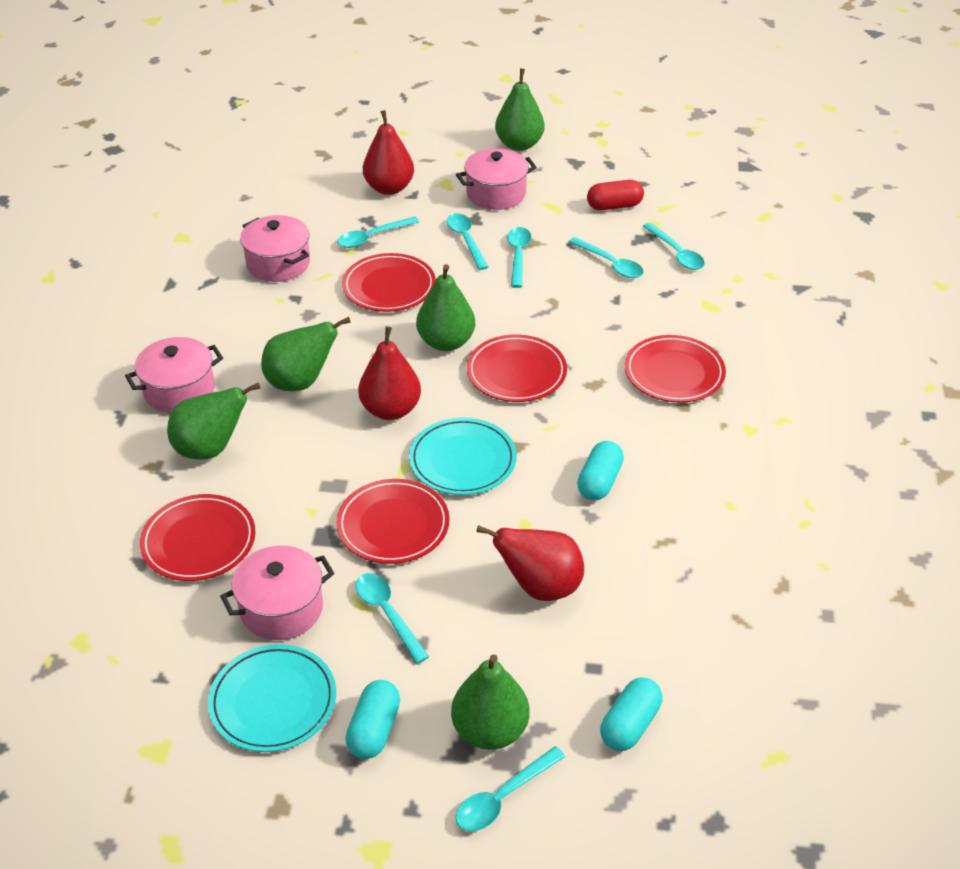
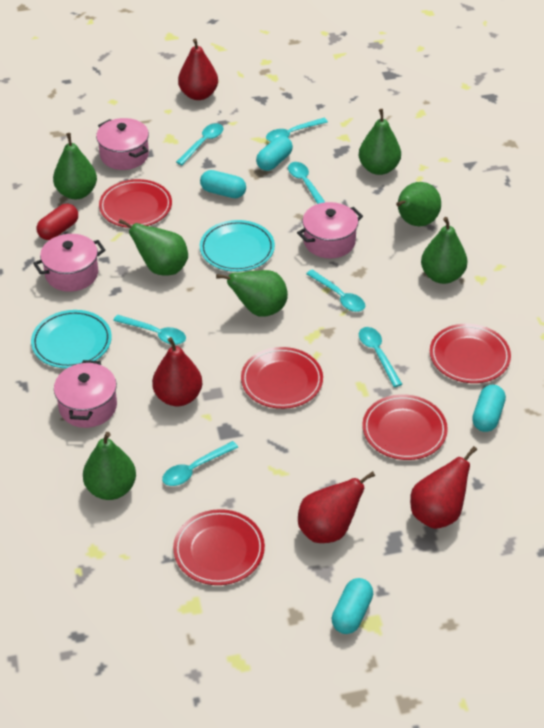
green pear: 5 -> 7
red pear: 3 -> 4
turquoise capsule: 3 -> 4

